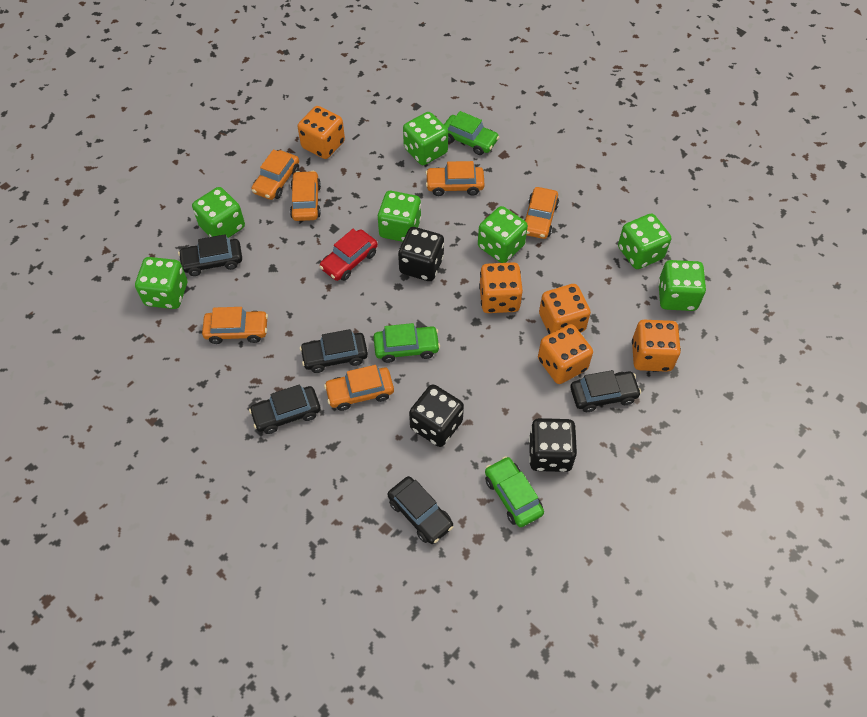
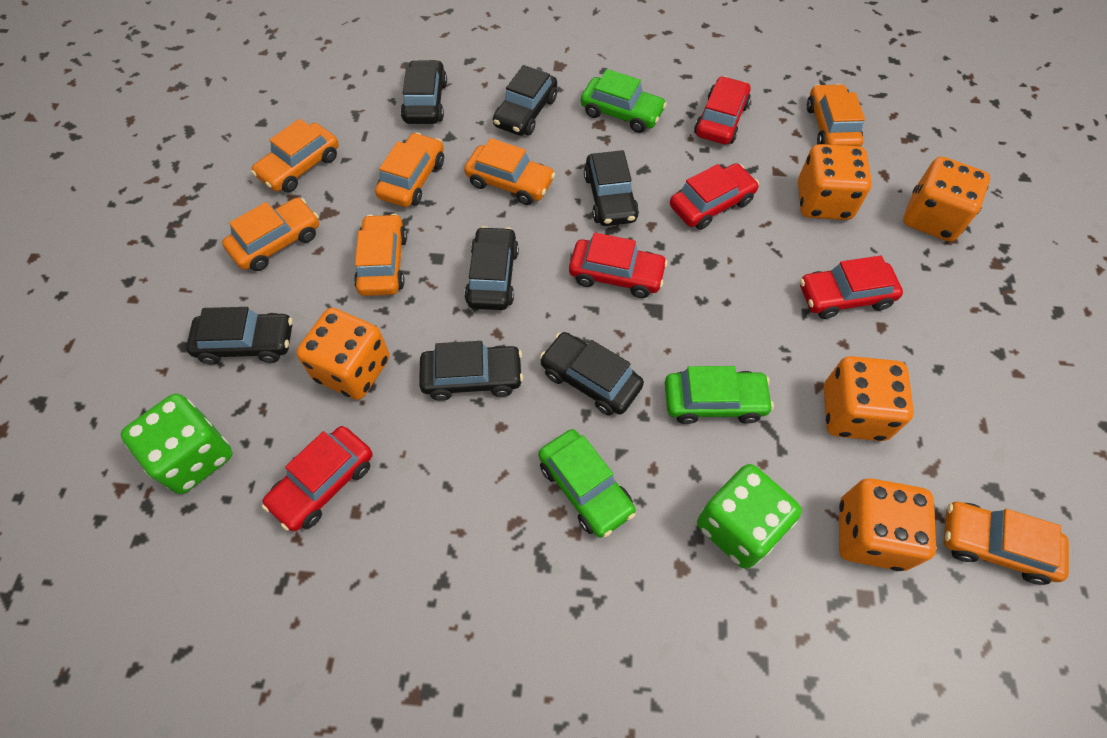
black car: 5 -> 7
black dice: 3 -> 0
green dice: 7 -> 2
orange car: 6 -> 7
red car: 1 -> 5

